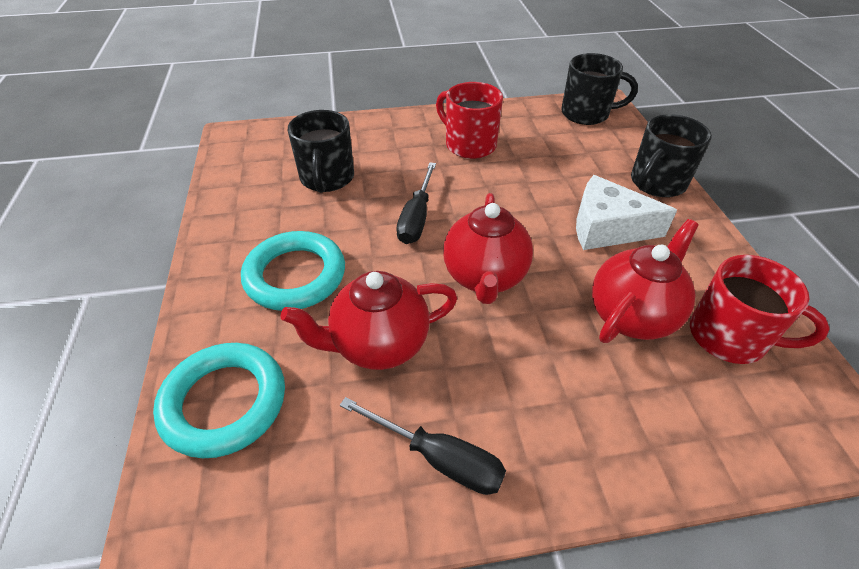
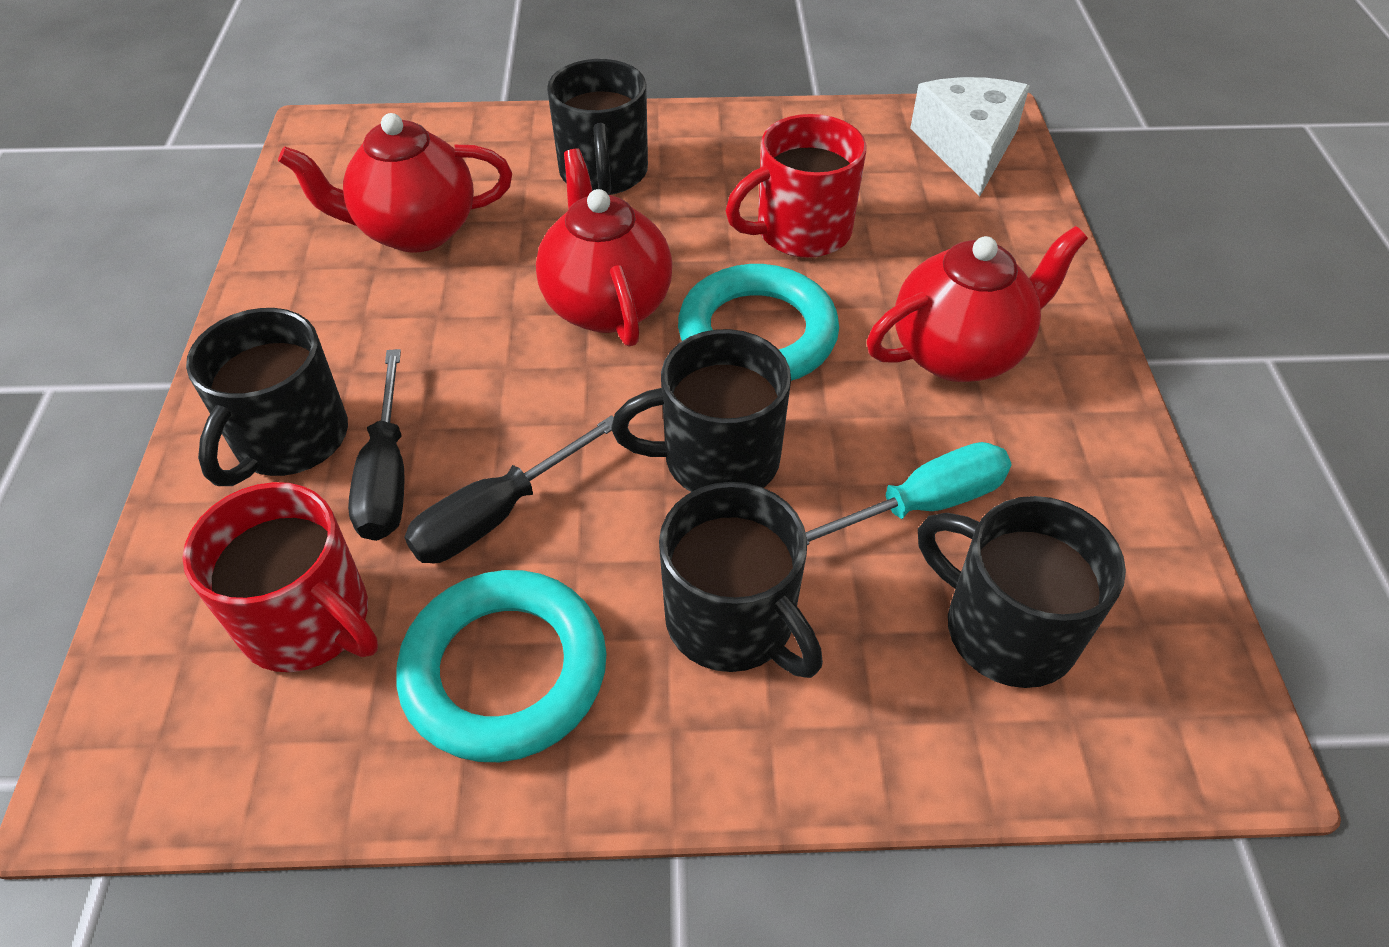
black mug: 3 -> 5
turquoise screwdriver: 0 -> 1

